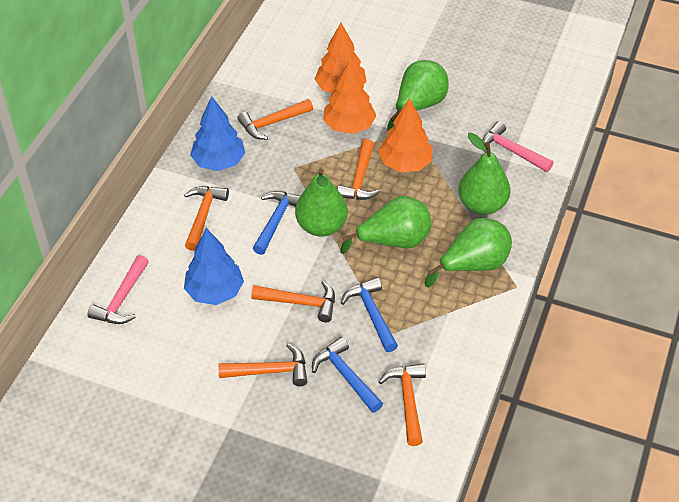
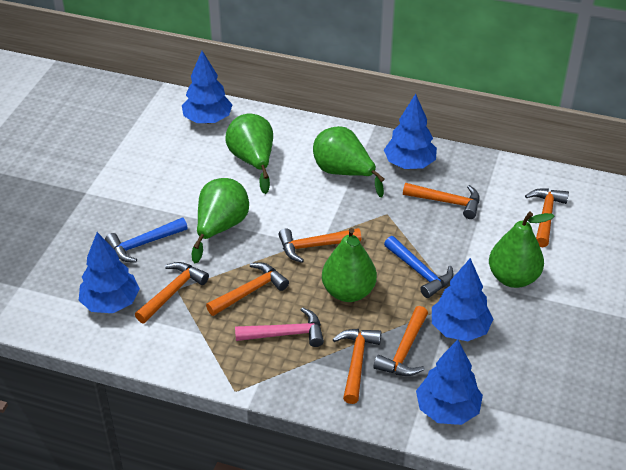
blue hammer: 3 -> 2
blue tree: 2 -> 5
orange hammer: 6 -> 7
orange tree: 3 -> 0
pink hammer: 2 -> 1

